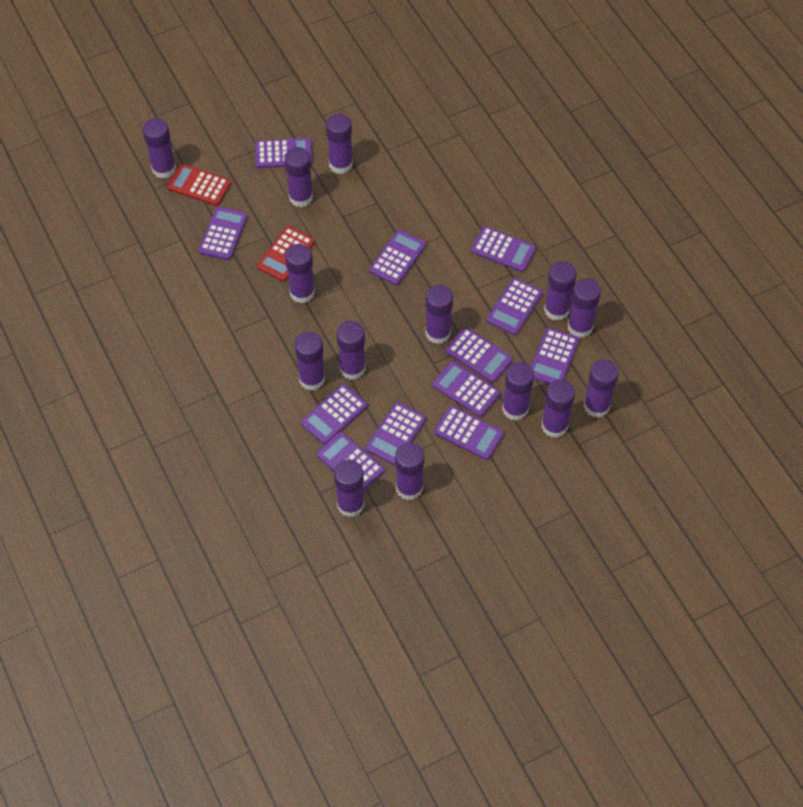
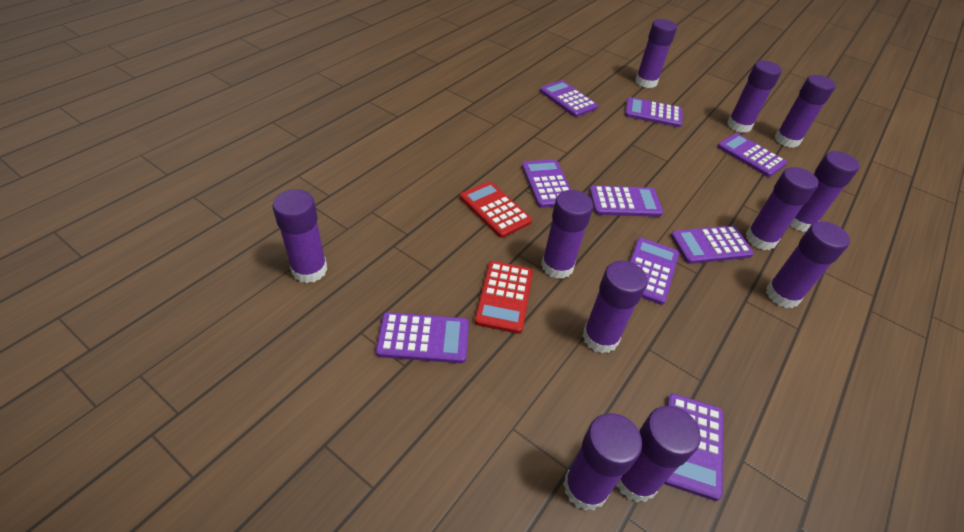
purple calculator: 12 -> 9
purple glue stick: 14 -> 11

